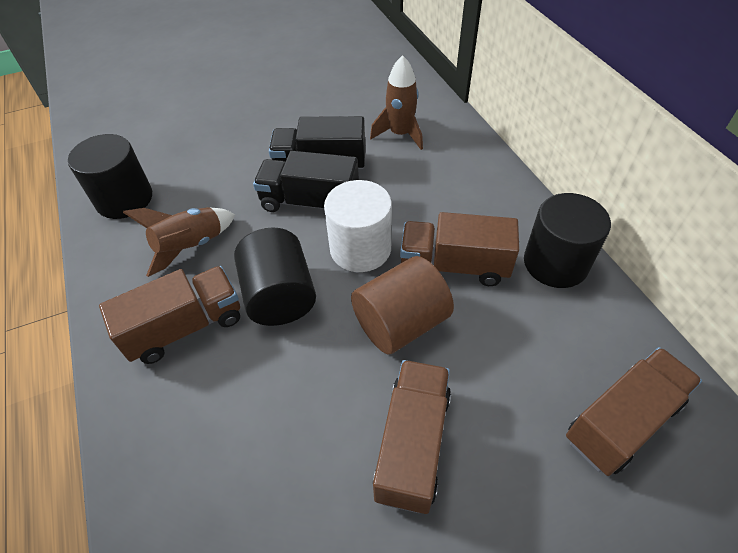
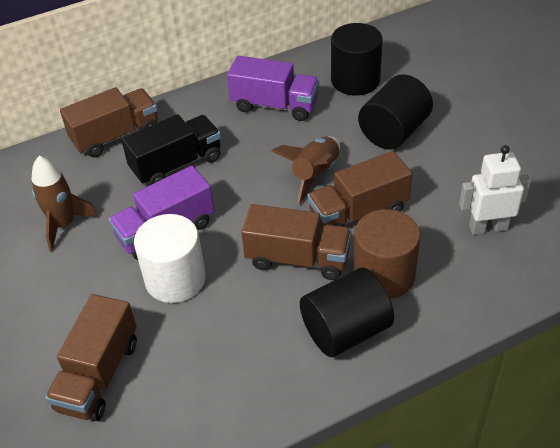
black truck: 2 -> 1
purple truck: 0 -> 2
white robot: 0 -> 1

